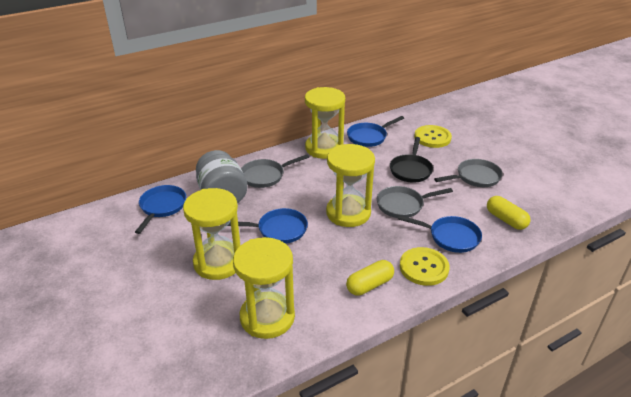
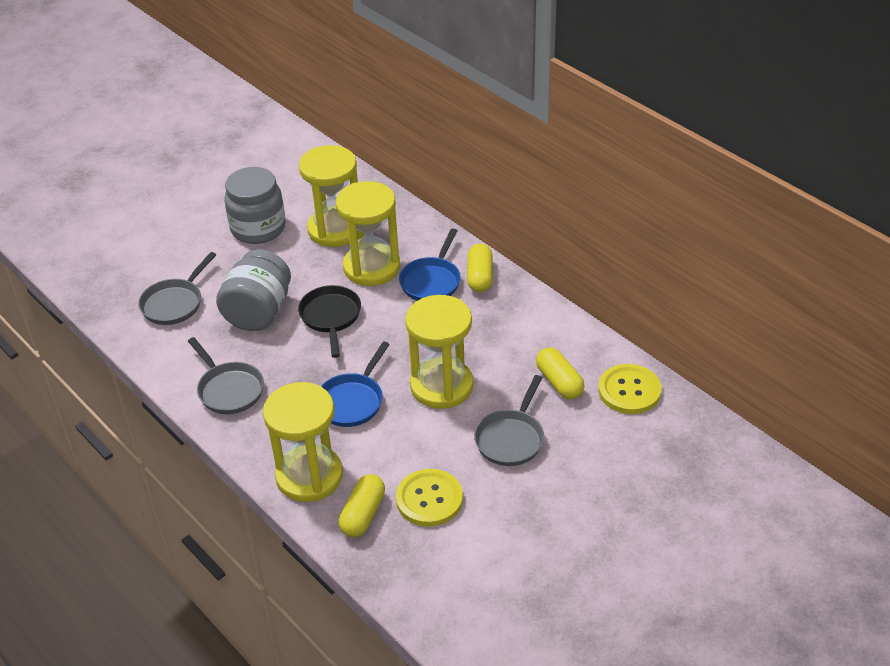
blue pan: 4 -> 2
grey jar: 1 -> 2
yellow capsule: 2 -> 3

